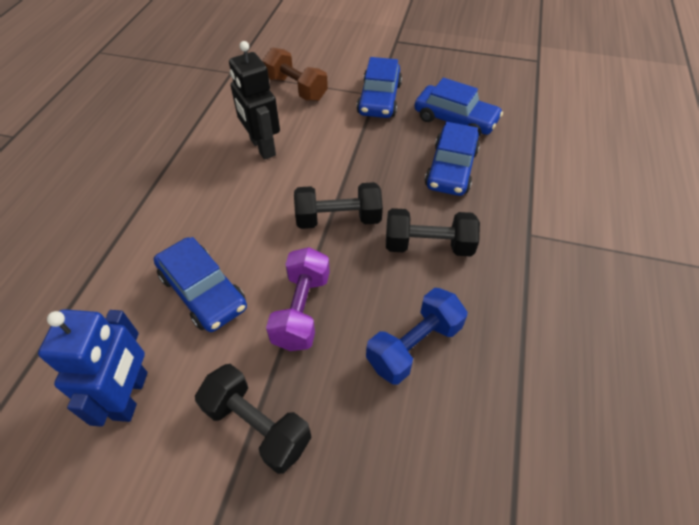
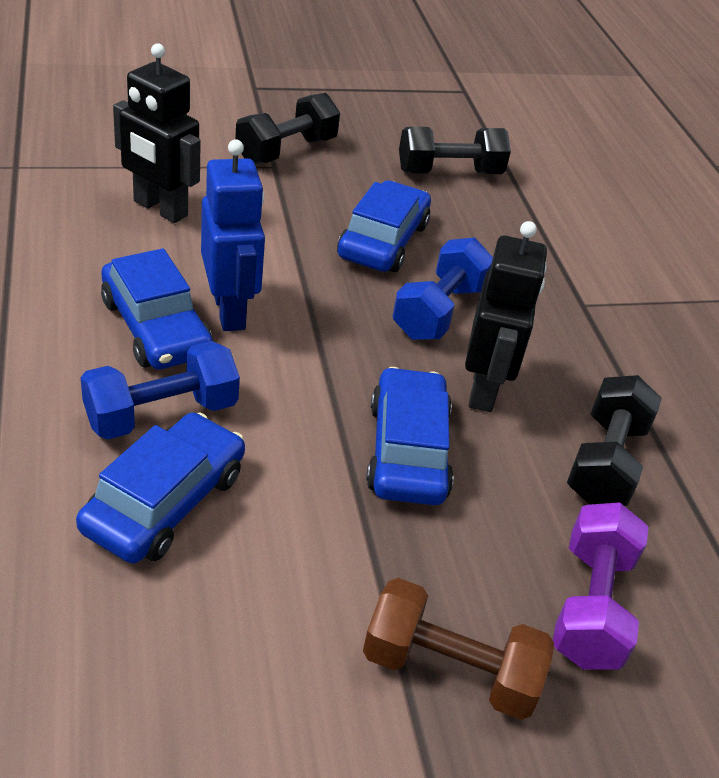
black robot: 1 -> 2
blue dumbbell: 1 -> 2

